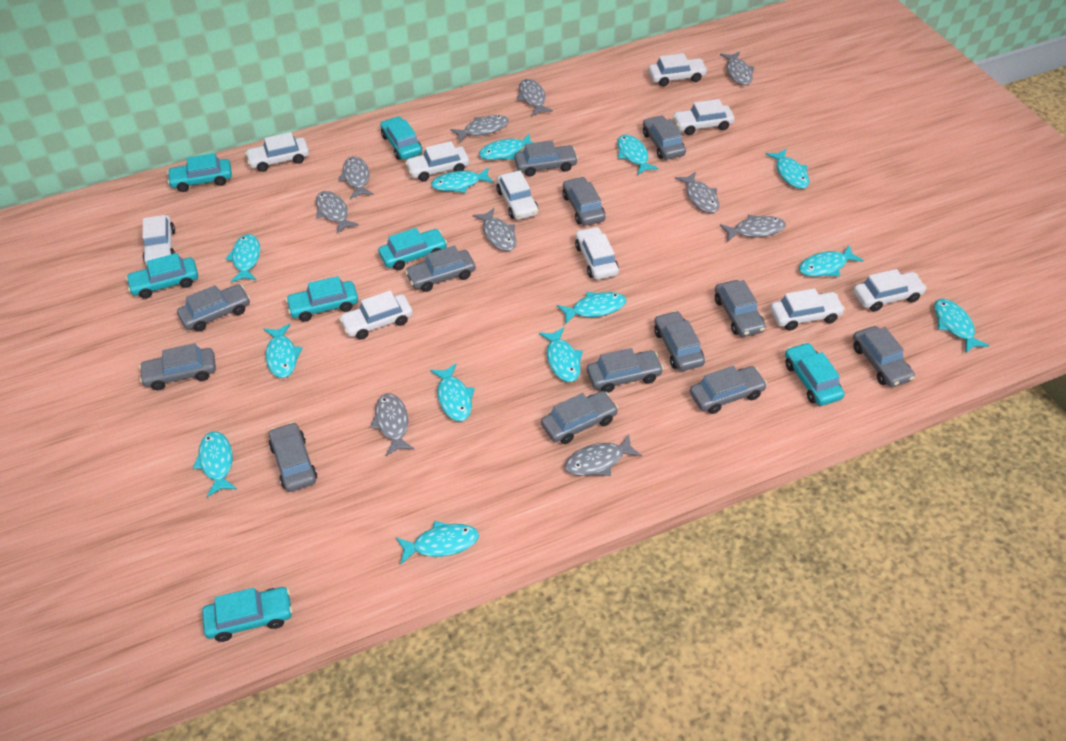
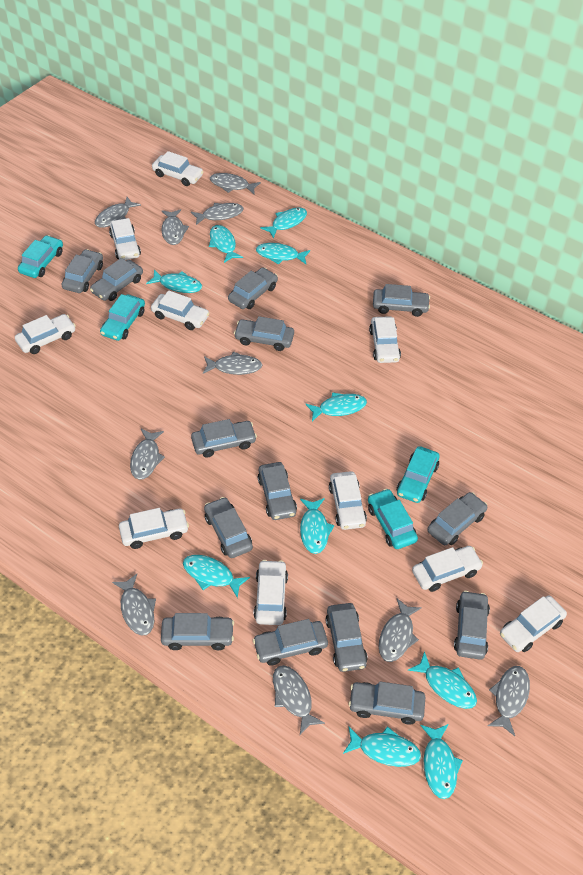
grey car: 13 -> 14
turquoise car: 7 -> 4
turquoise fish: 13 -> 10

